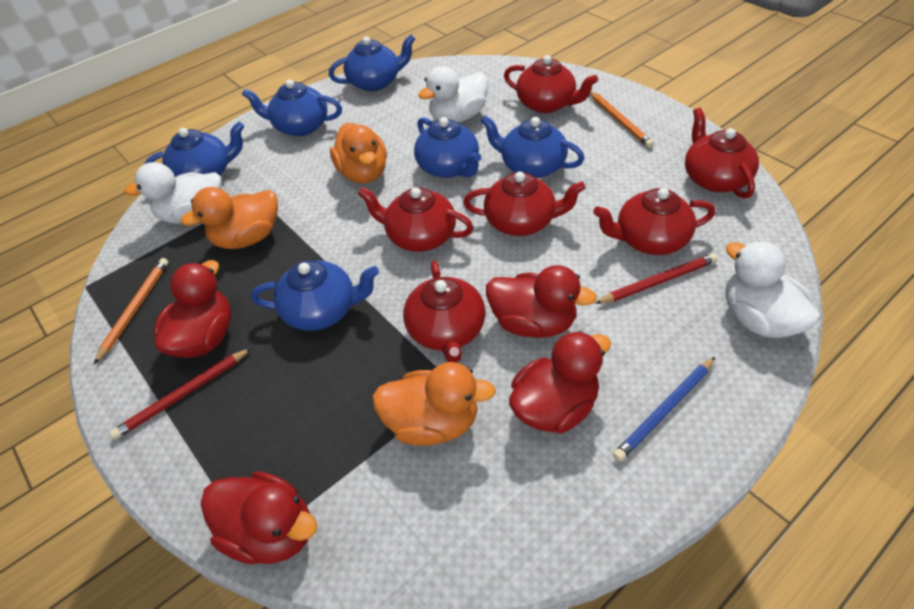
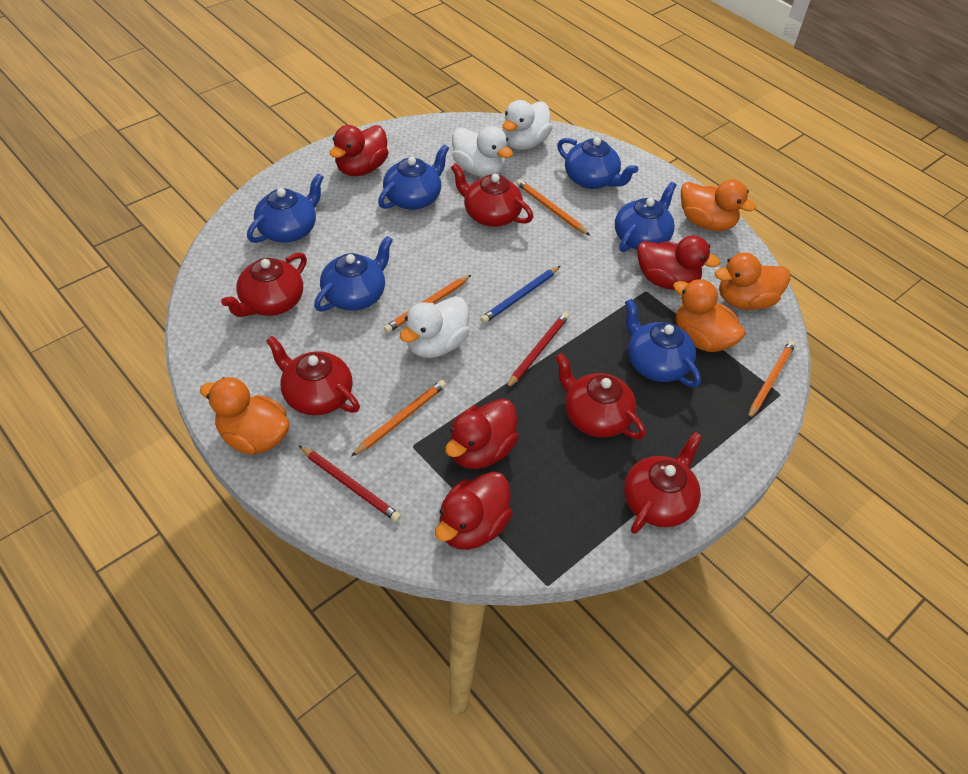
orange duck: 3 -> 4
orange pencil: 2 -> 4
red teapot: 6 -> 5

